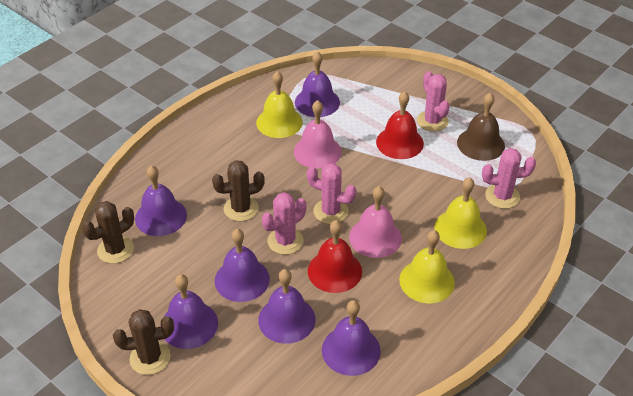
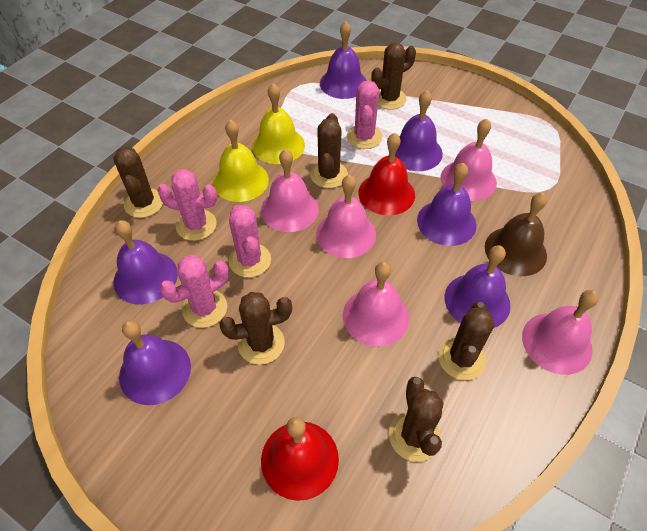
brown cactus: 3 -> 6
pink bell: 2 -> 5
yellow bell: 3 -> 2

